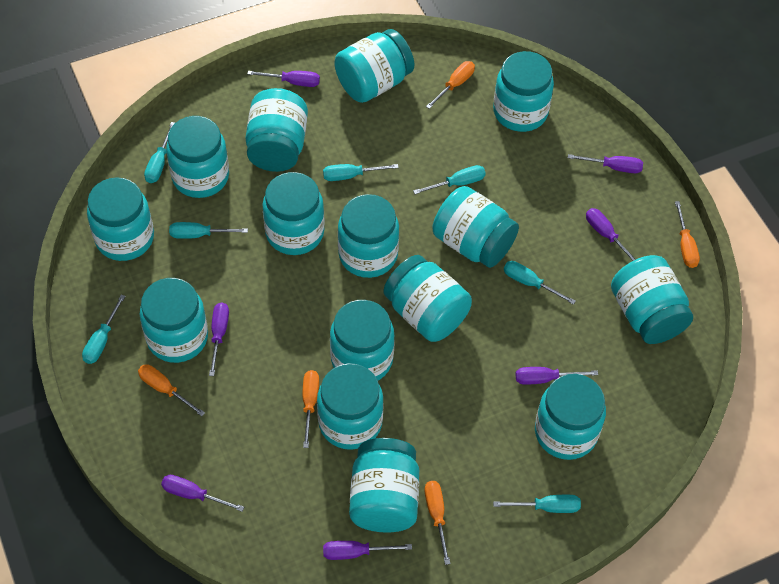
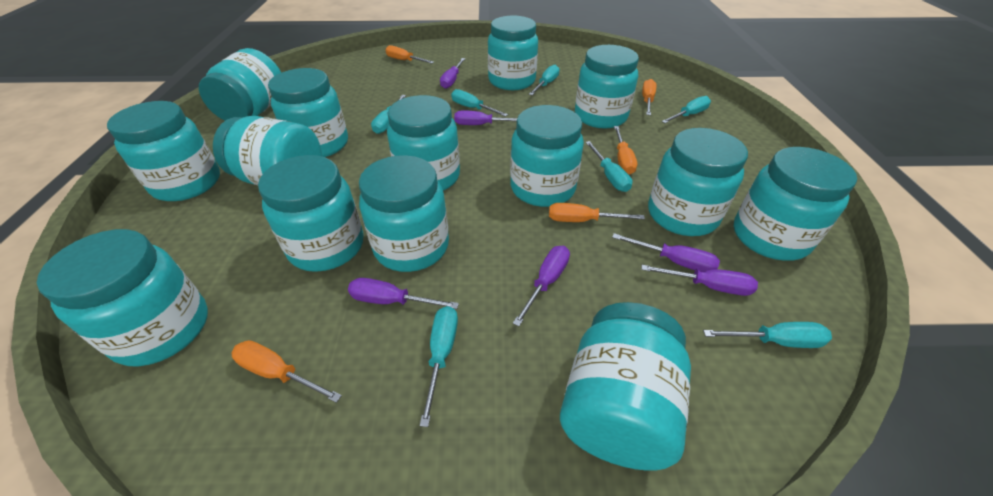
purple screwdriver: 7 -> 6
turquoise jar: 15 -> 14

